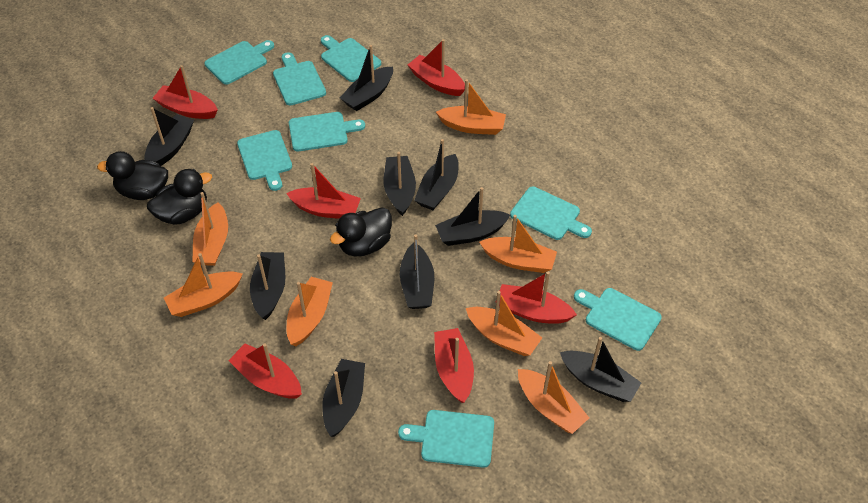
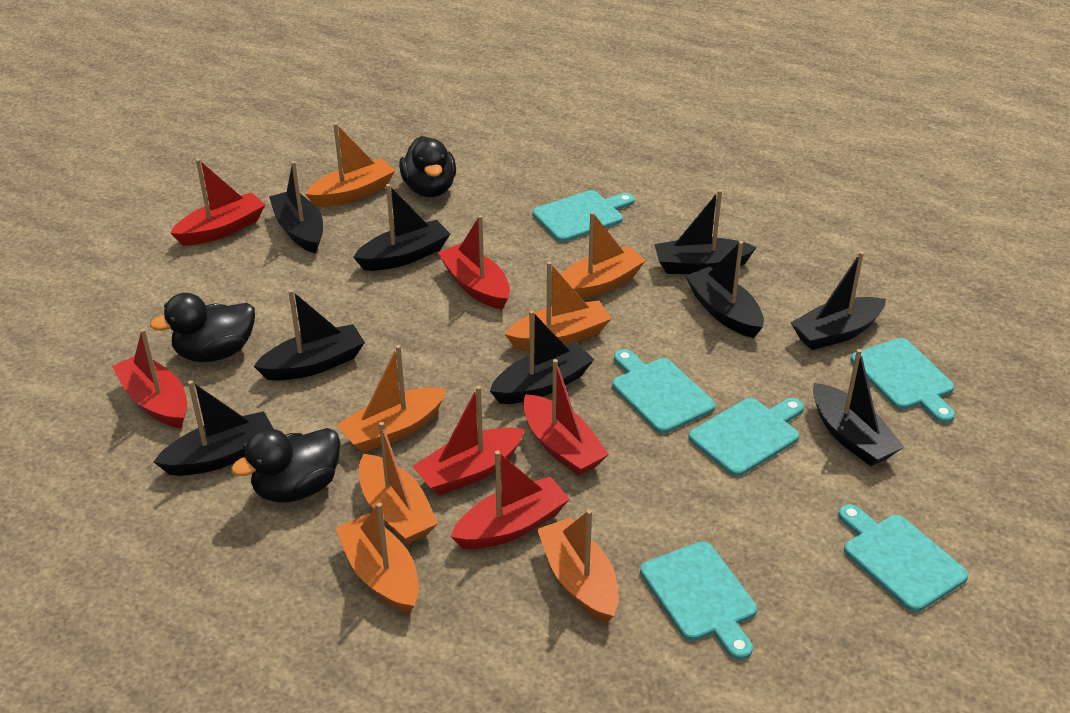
turquoise cutting board: 8 -> 6

